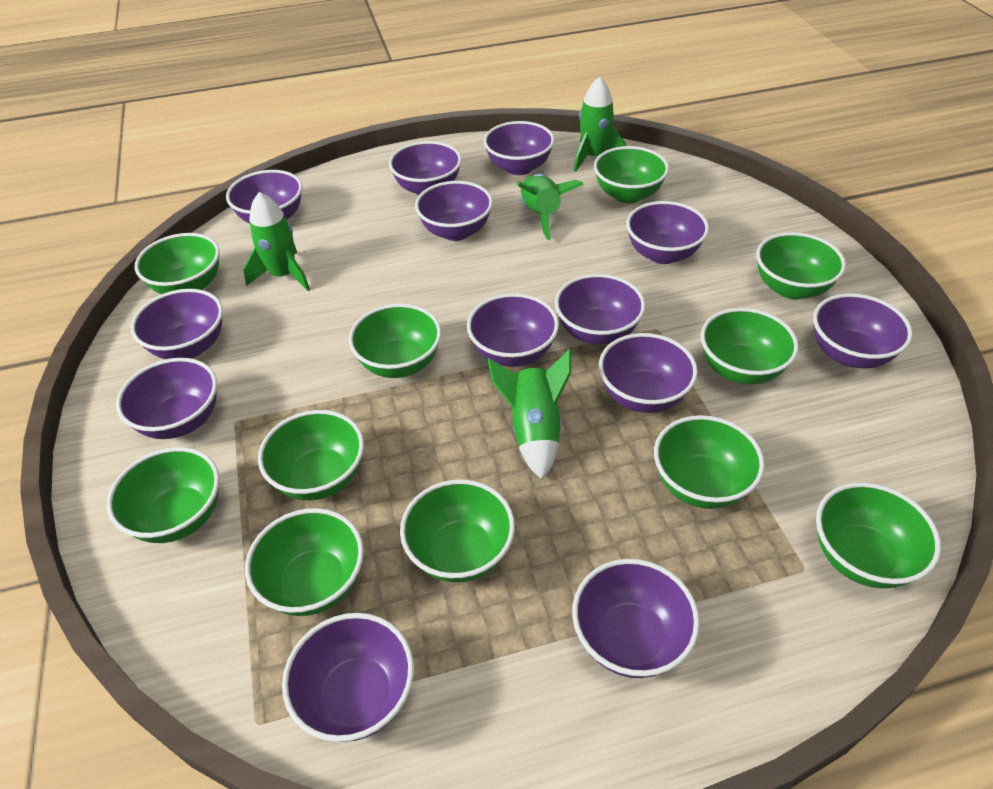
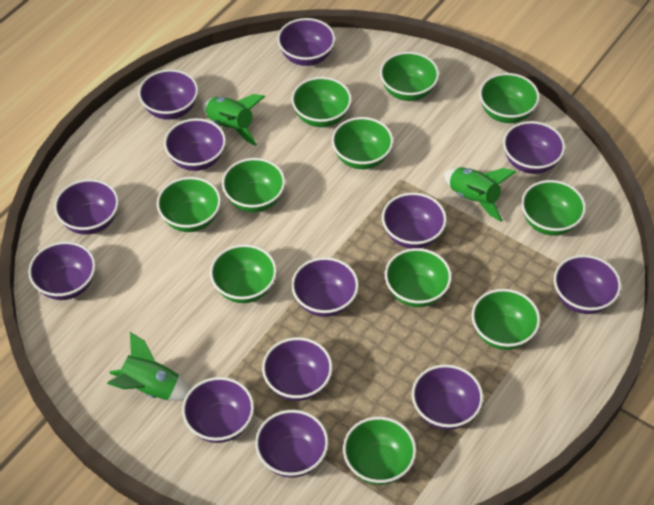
green rocket: 4 -> 3

